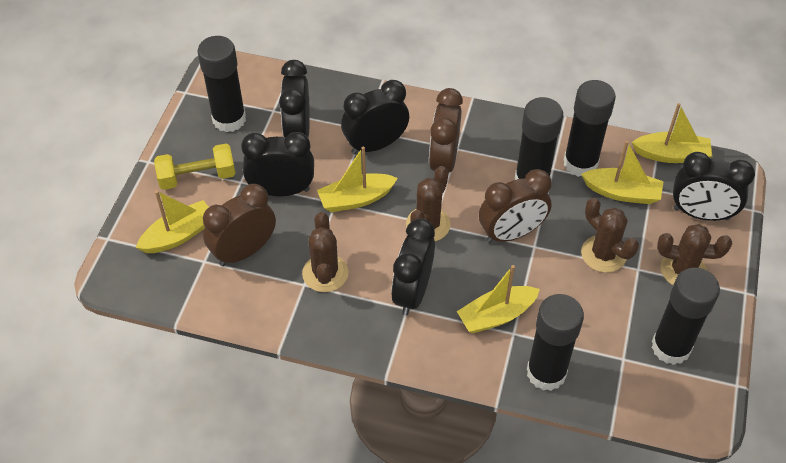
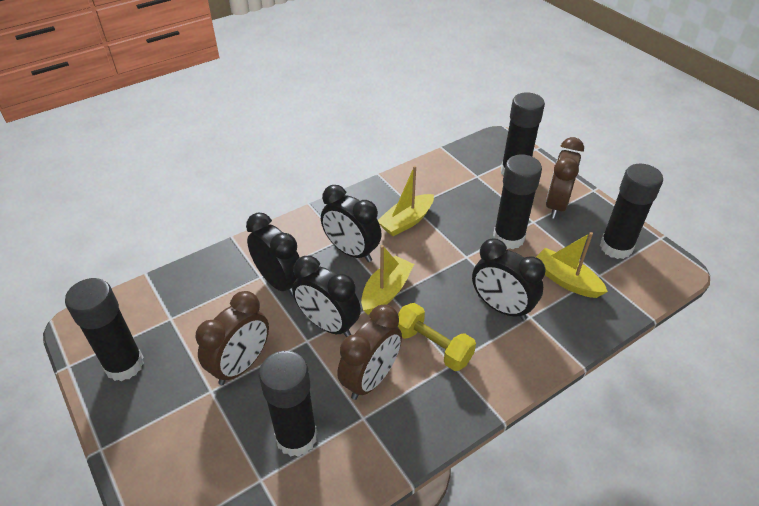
black clock: 5 -> 4
brown cactus: 4 -> 0
yellow boat: 5 -> 3

